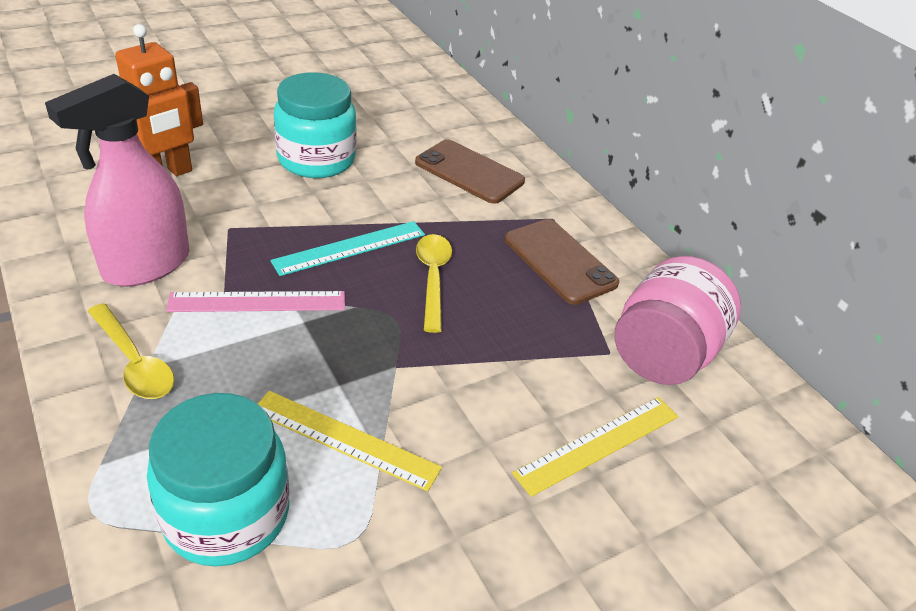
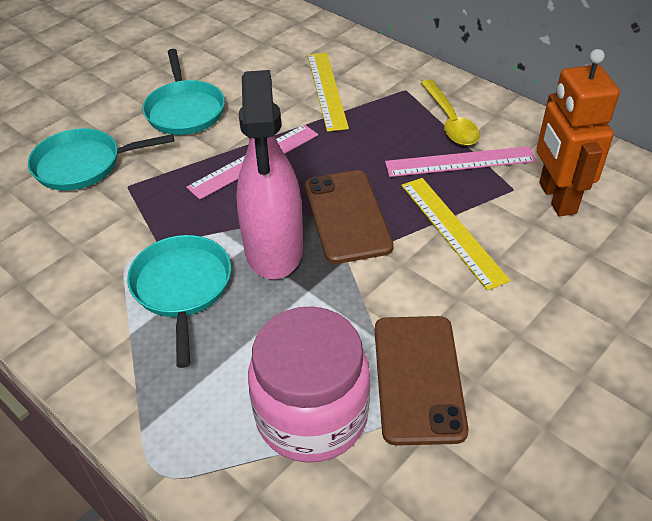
pink ruler: 1 -> 2
turquoise jar: 2 -> 0
turquoise pan: 0 -> 3
turquoise ruler: 1 -> 0
yellow spoon: 2 -> 1

